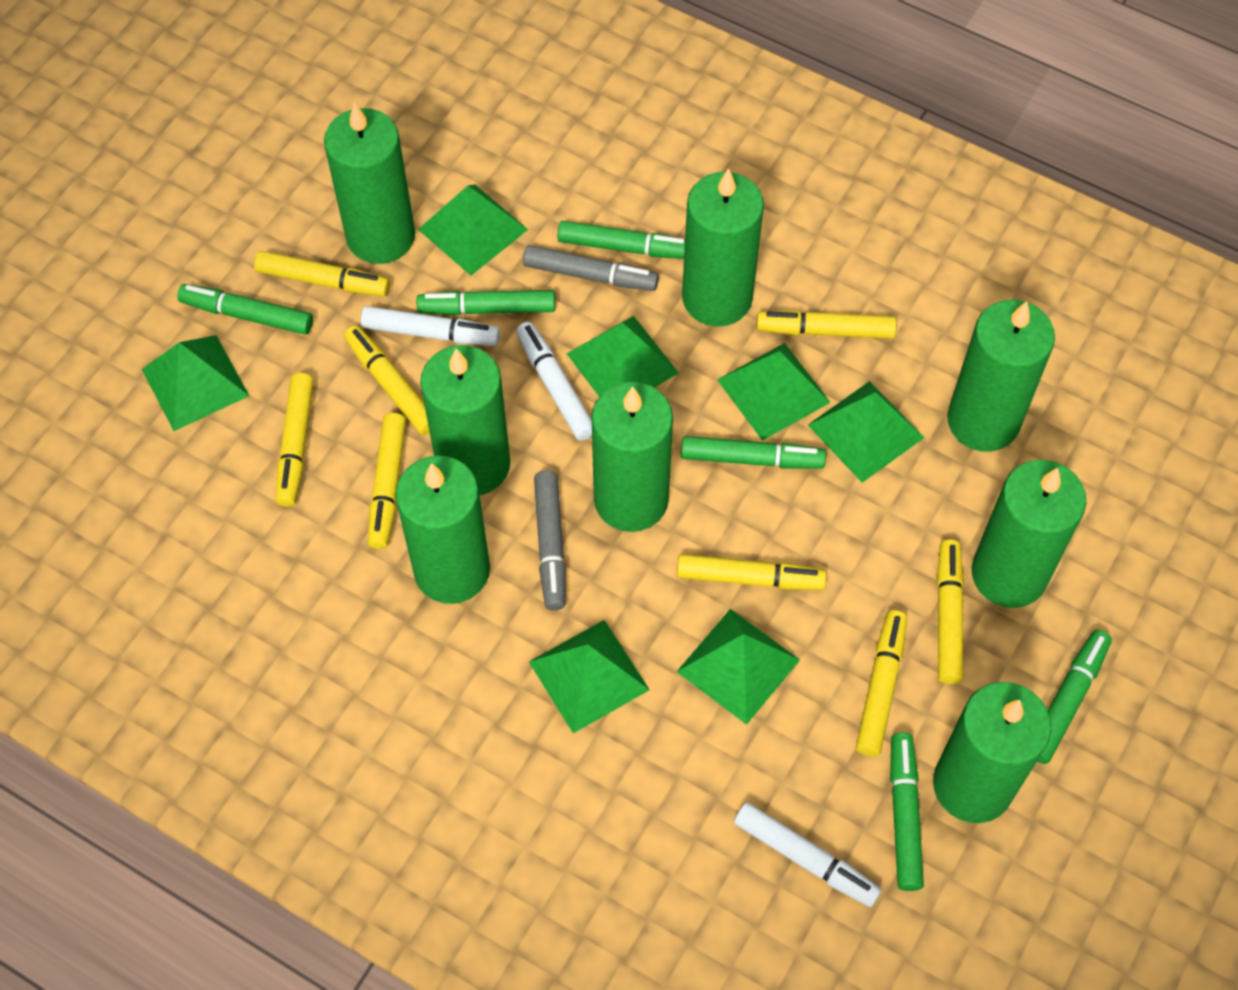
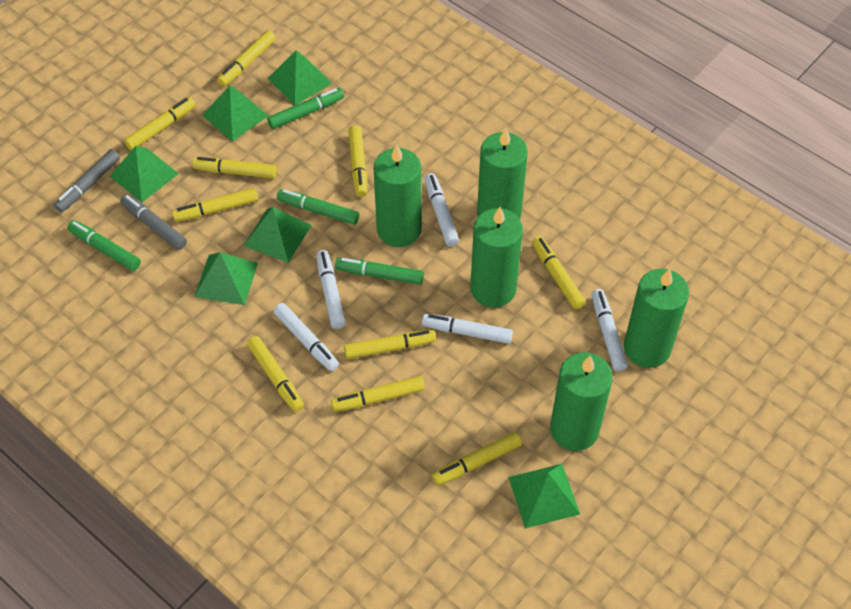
green candle: 8 -> 5
green marker: 6 -> 4
green pyramid: 7 -> 6
white marker: 3 -> 5
yellow marker: 8 -> 10

